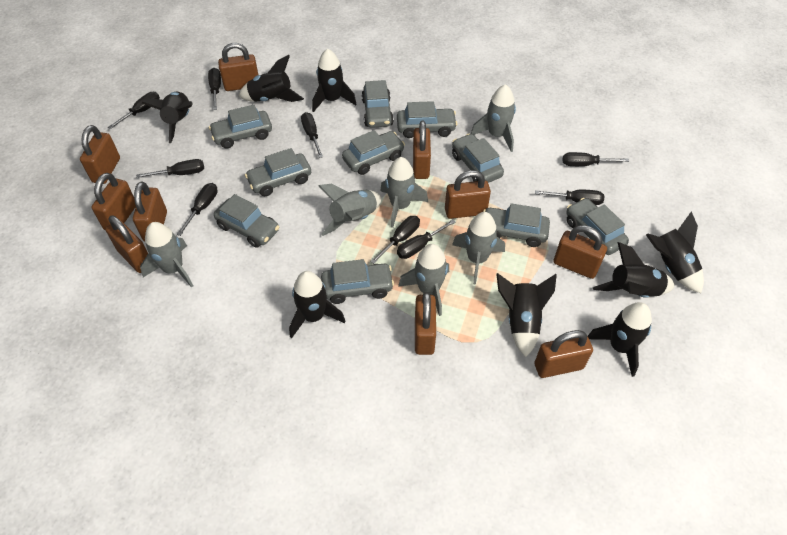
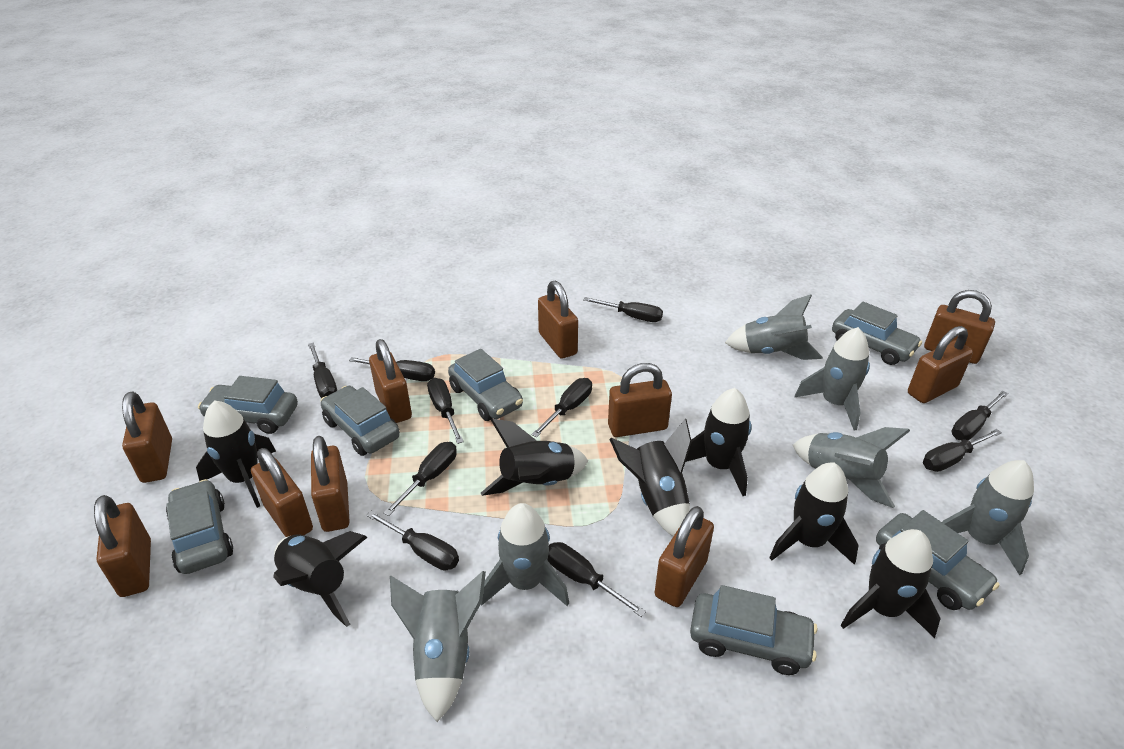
black rocket: 8 -> 7
black screwdriver: 9 -> 10
grey car: 10 -> 7

